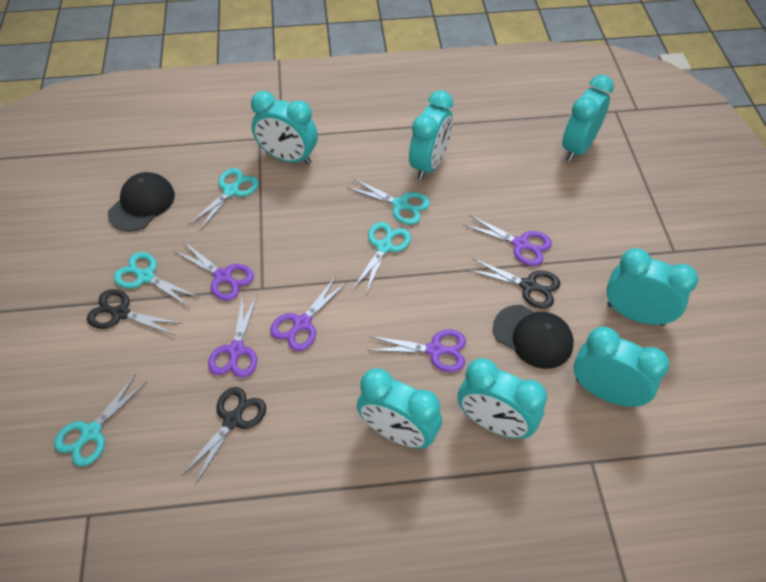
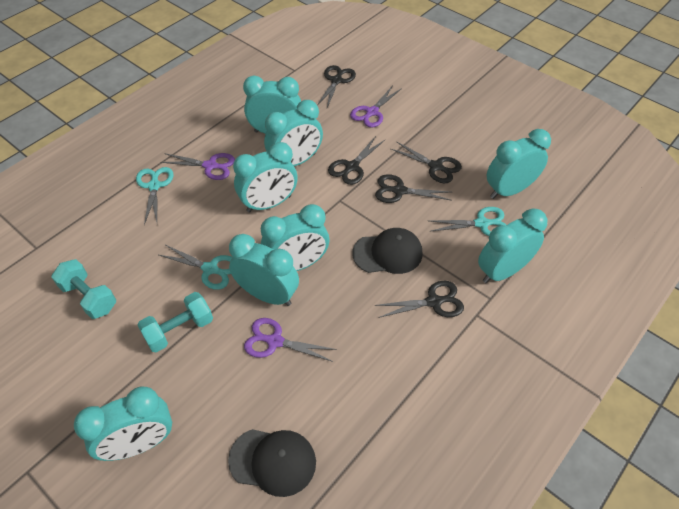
black scissors: 3 -> 5
purple scissors: 5 -> 3
turquoise clock: 7 -> 8
turquoise dumbbell: 0 -> 2
turquoise scissors: 5 -> 3

